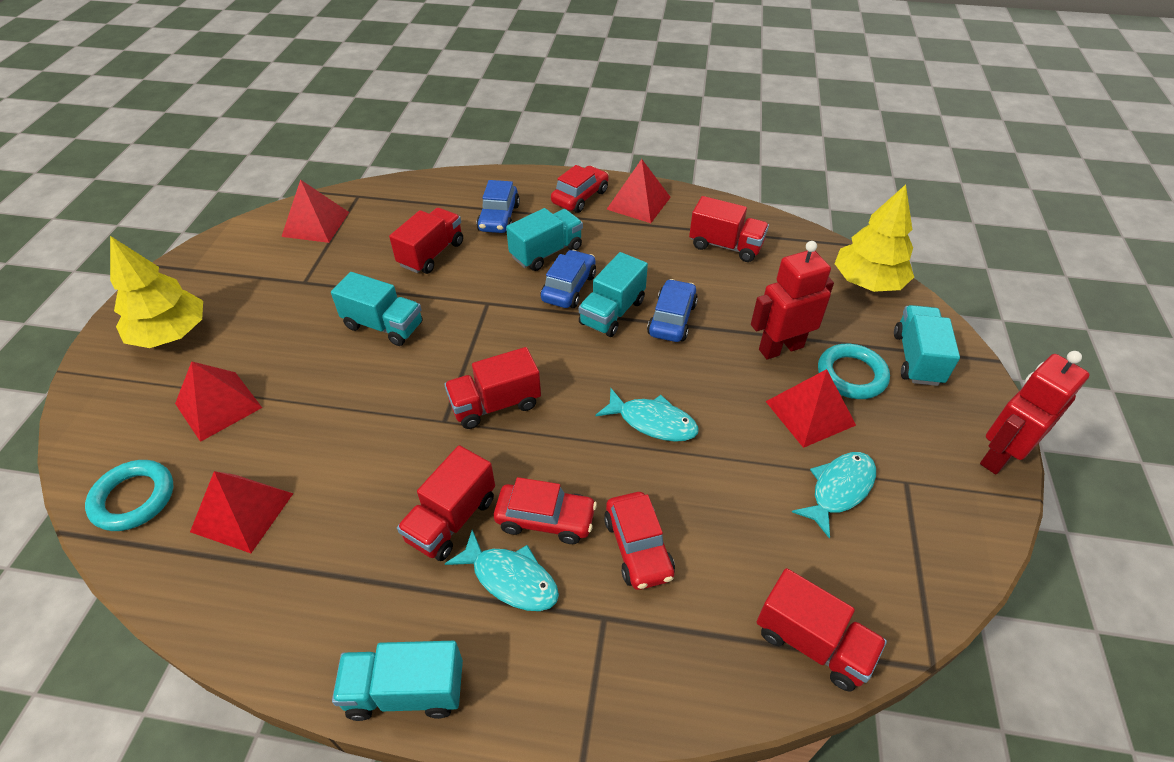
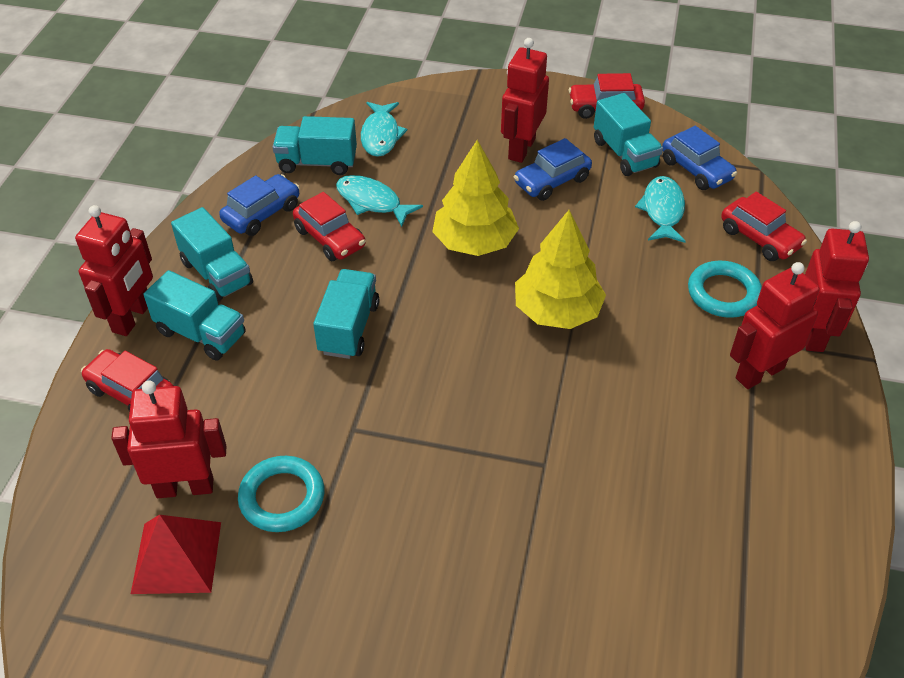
red car: 3 -> 4
red pyramid: 5 -> 1
red robot: 2 -> 5
red truck: 5 -> 0

